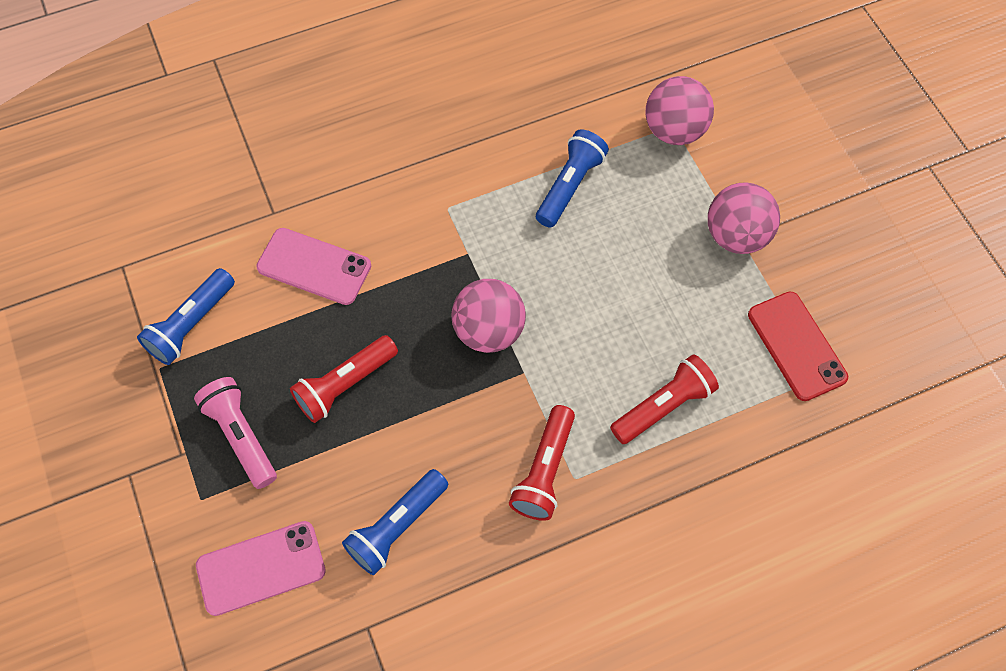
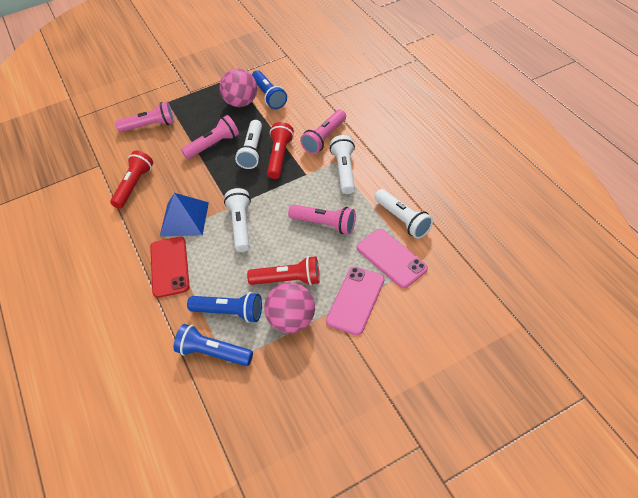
blue pyramid: 0 -> 1
pink ball: 3 -> 2
pink flashlight: 1 -> 4
white flashlight: 0 -> 4

